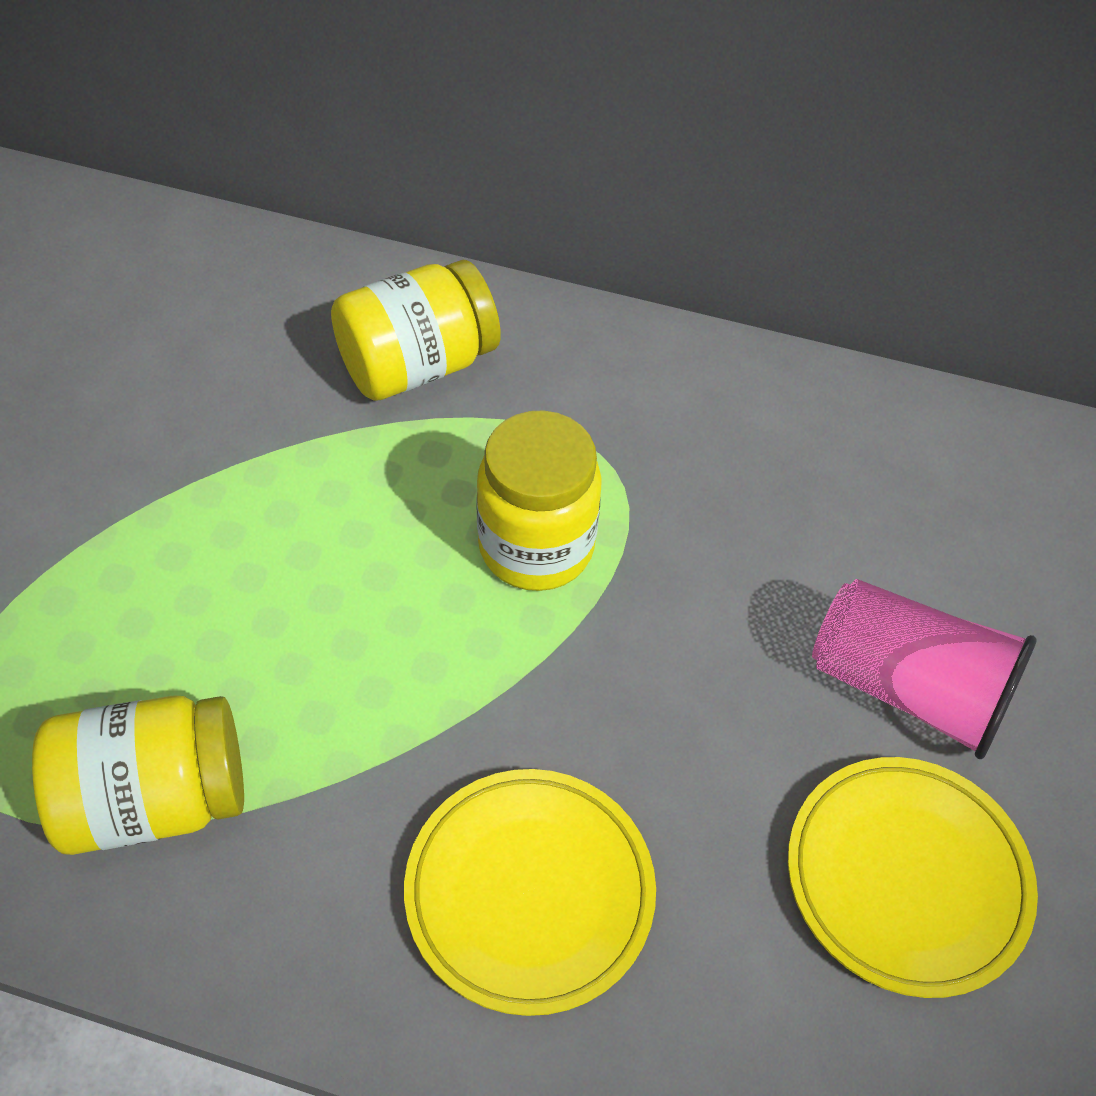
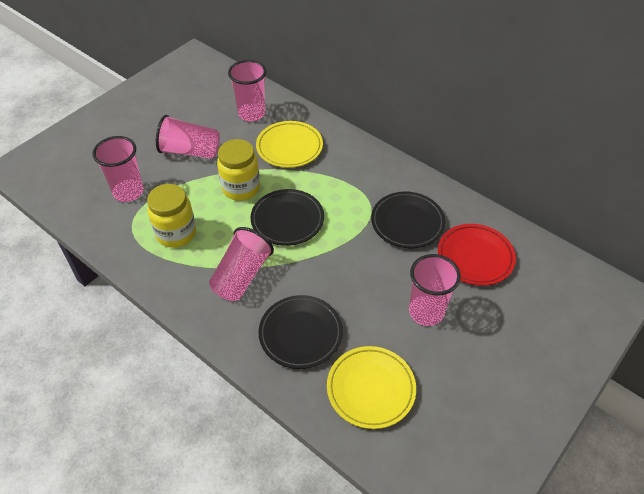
black plate: 0 -> 3
pink cup: 1 -> 5
red plate: 0 -> 1
yellow jar: 3 -> 2

